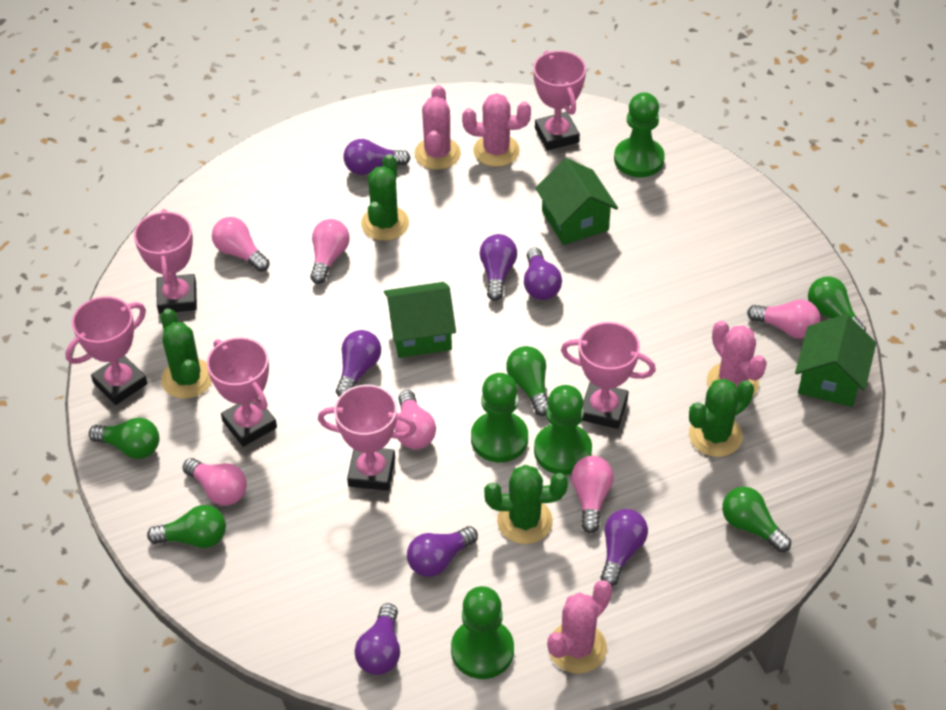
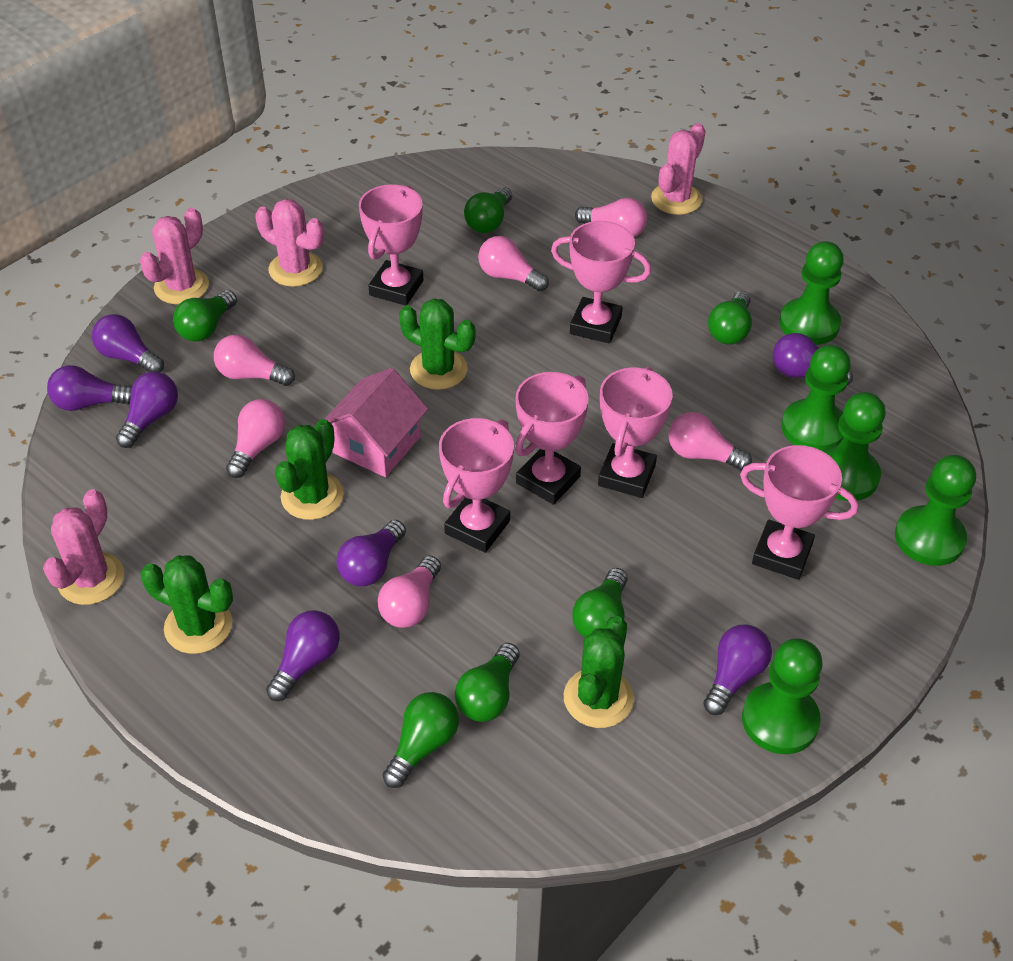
green house: 3 -> 0
green light bulb: 5 -> 6
green pawn: 4 -> 5
pink house: 0 -> 1

